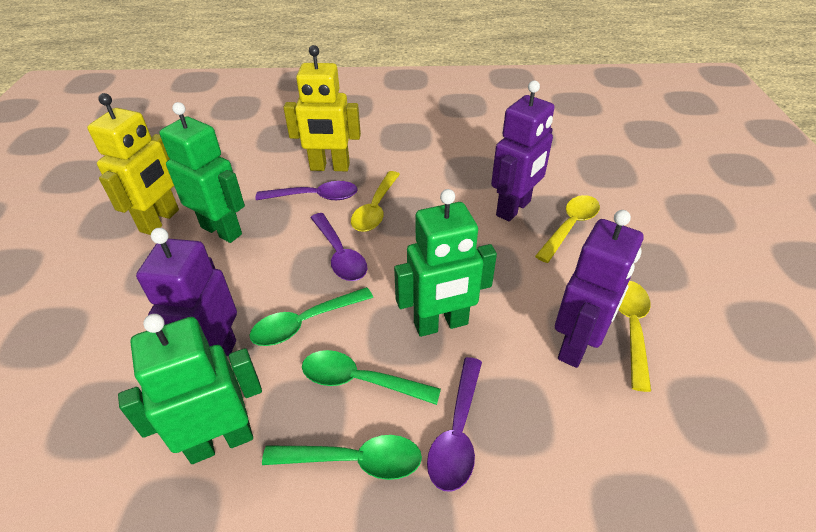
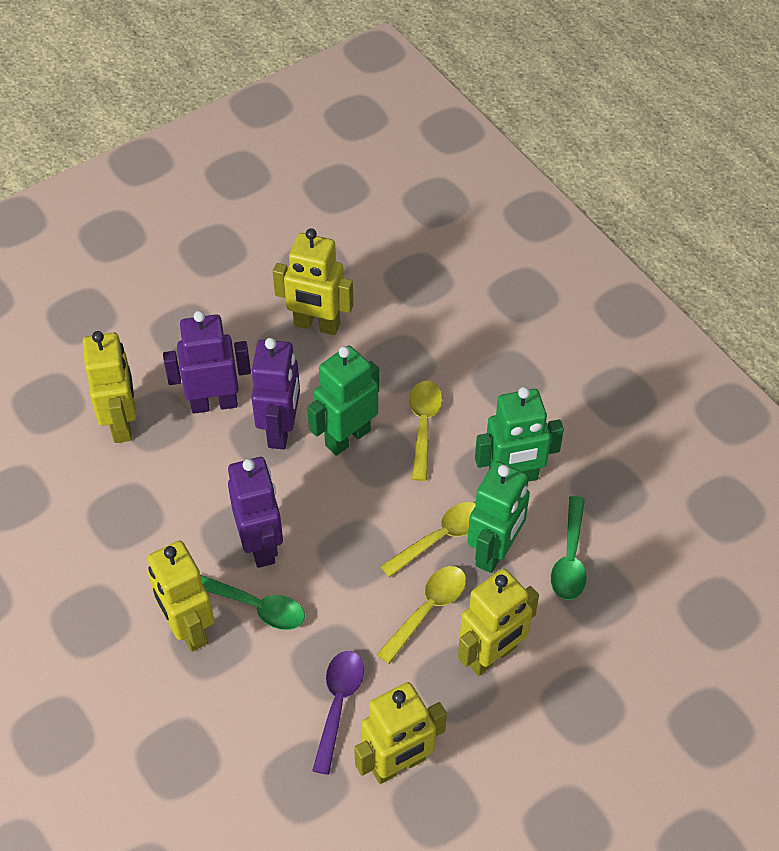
green spoon: 3 -> 2
purple spoon: 3 -> 1
yellow robot: 2 -> 5

